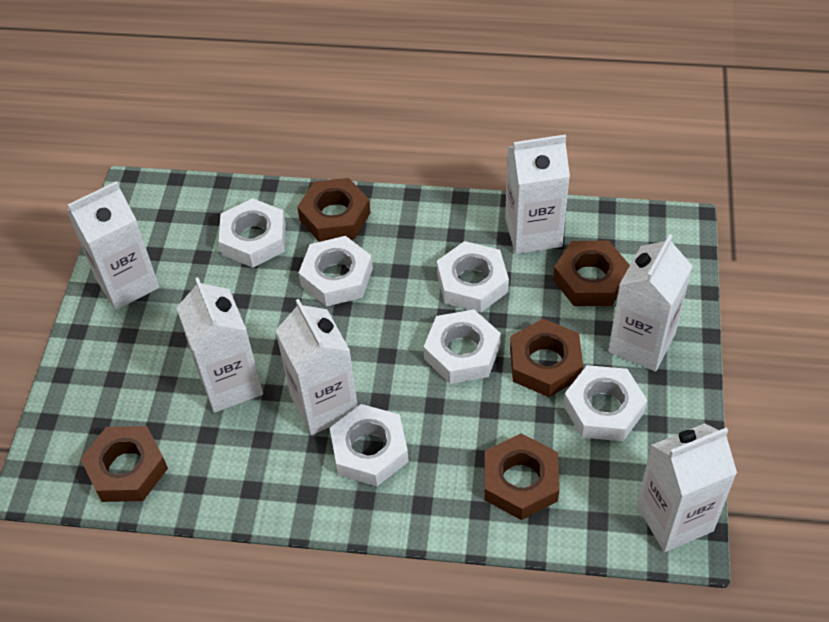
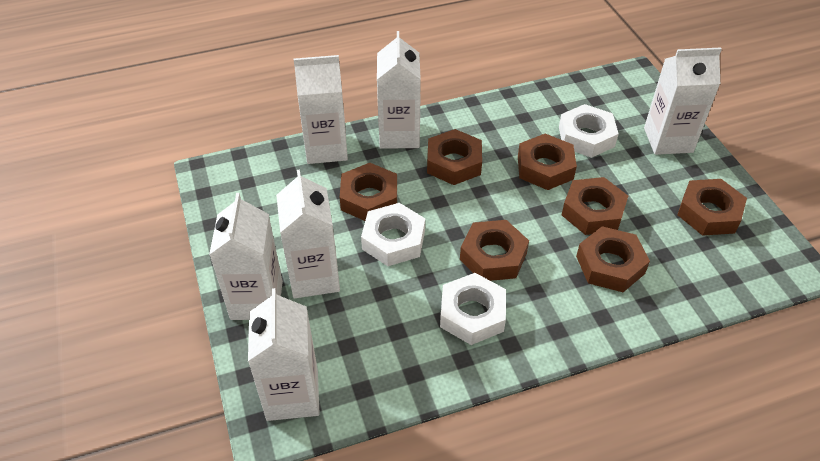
brown nut: 5 -> 7
white nut: 6 -> 3

